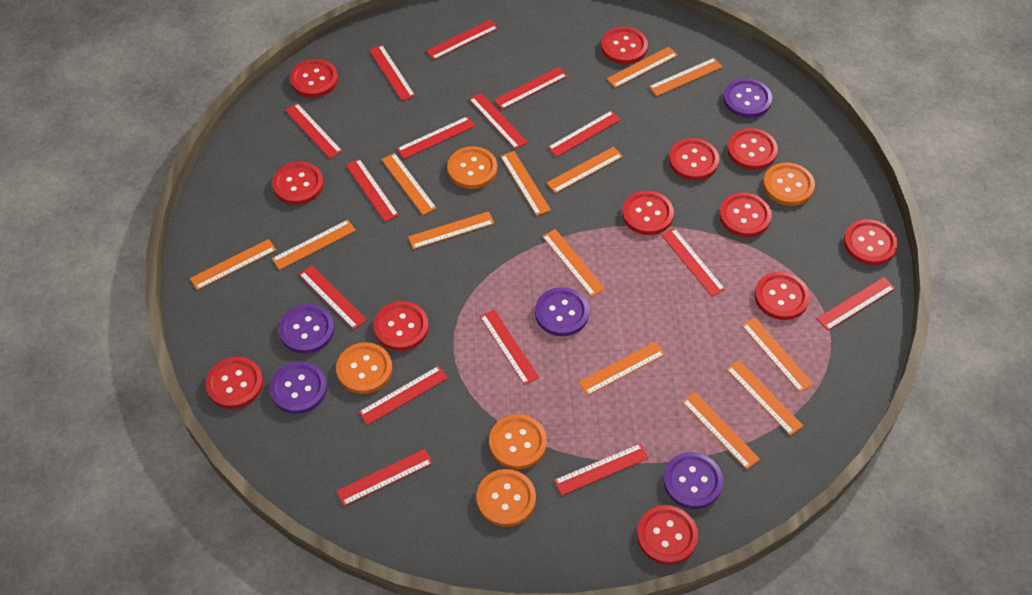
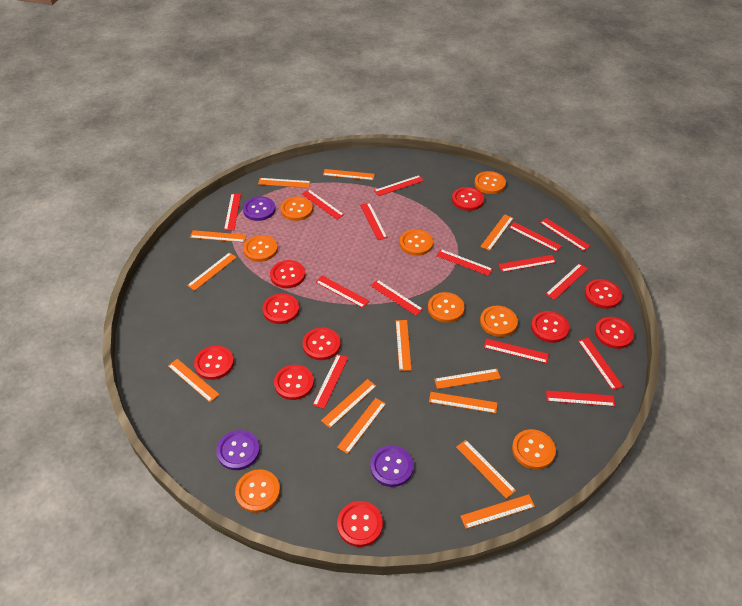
orange button: 5 -> 8
purple button: 5 -> 3
red button: 12 -> 10

